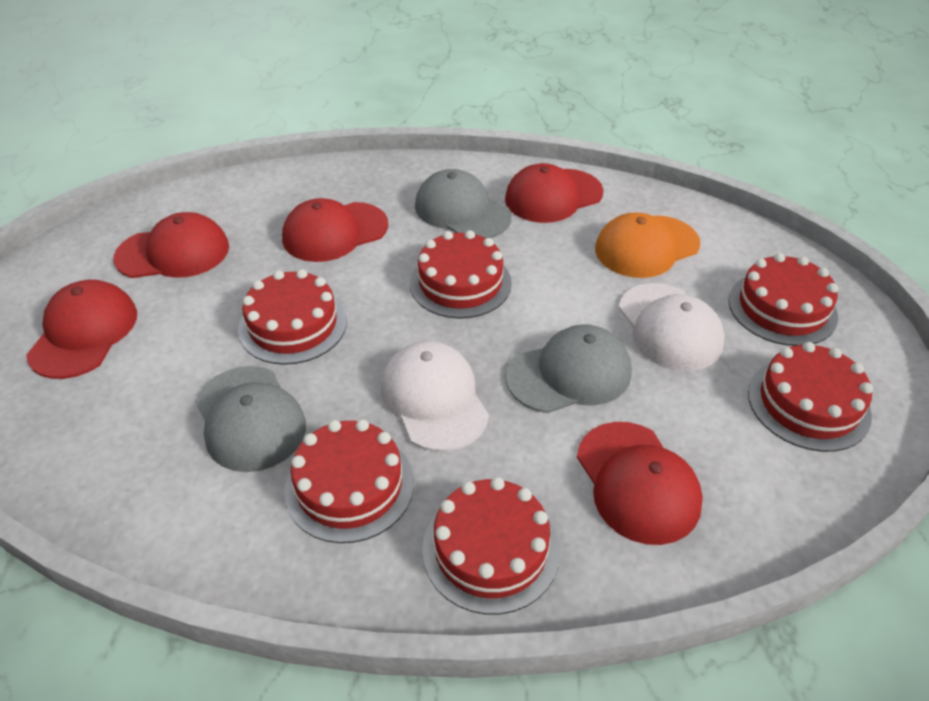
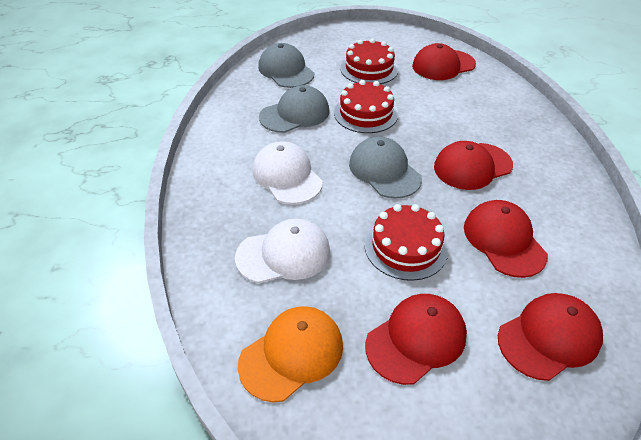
red cake: 6 -> 3

